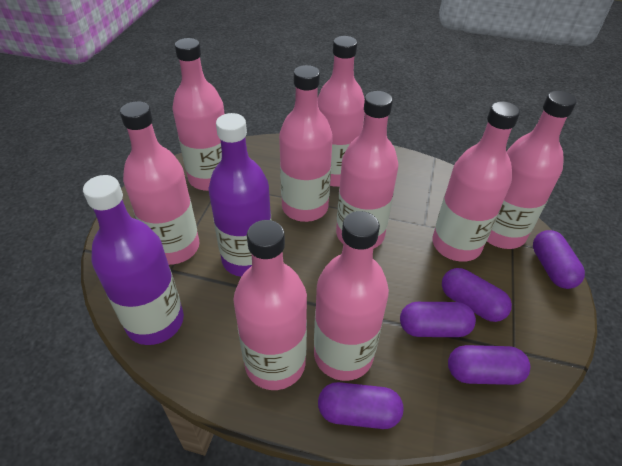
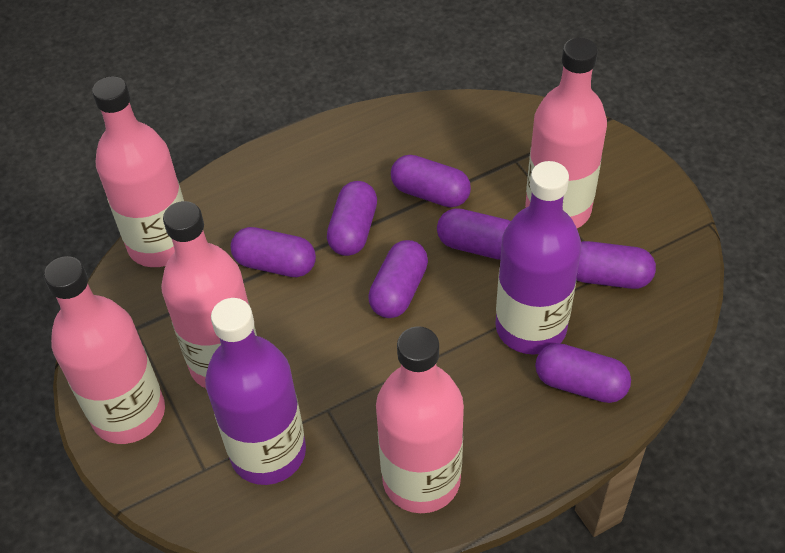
pink bottle: 9 -> 5
purple capsule: 5 -> 7

